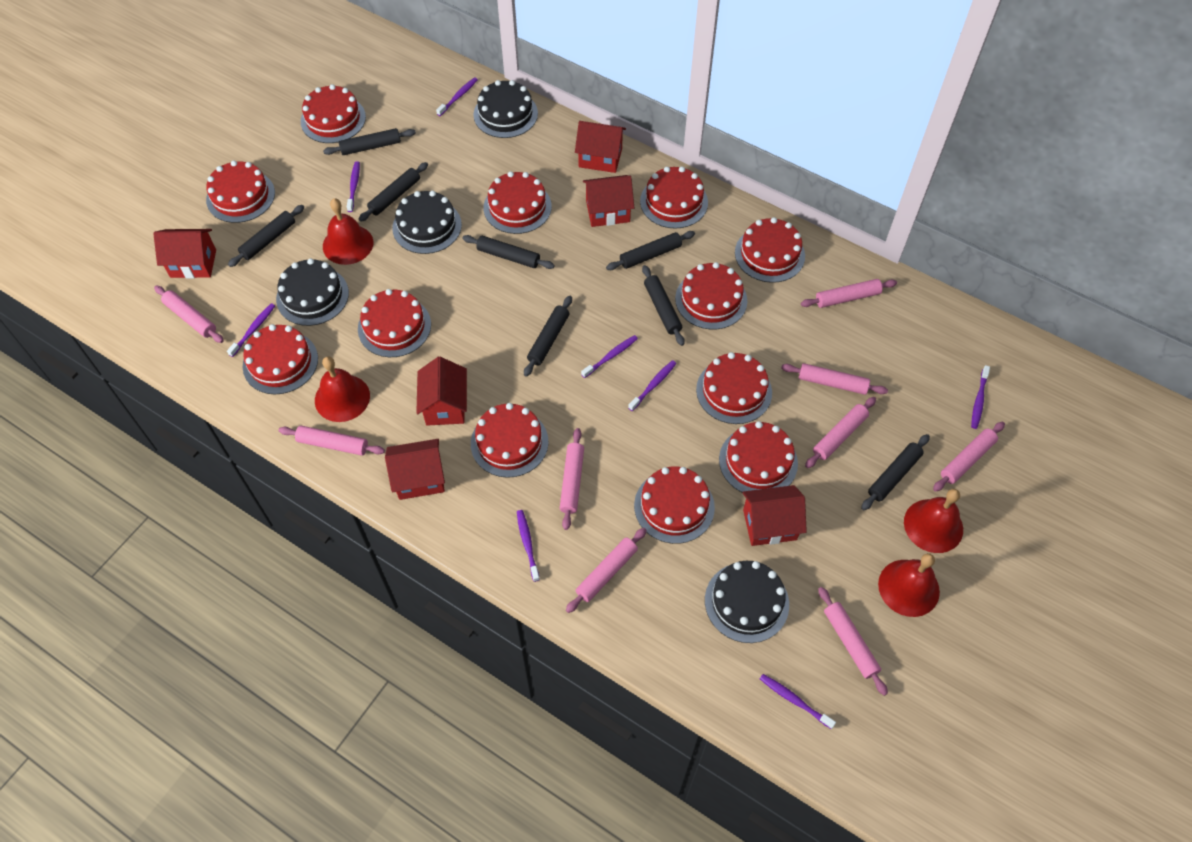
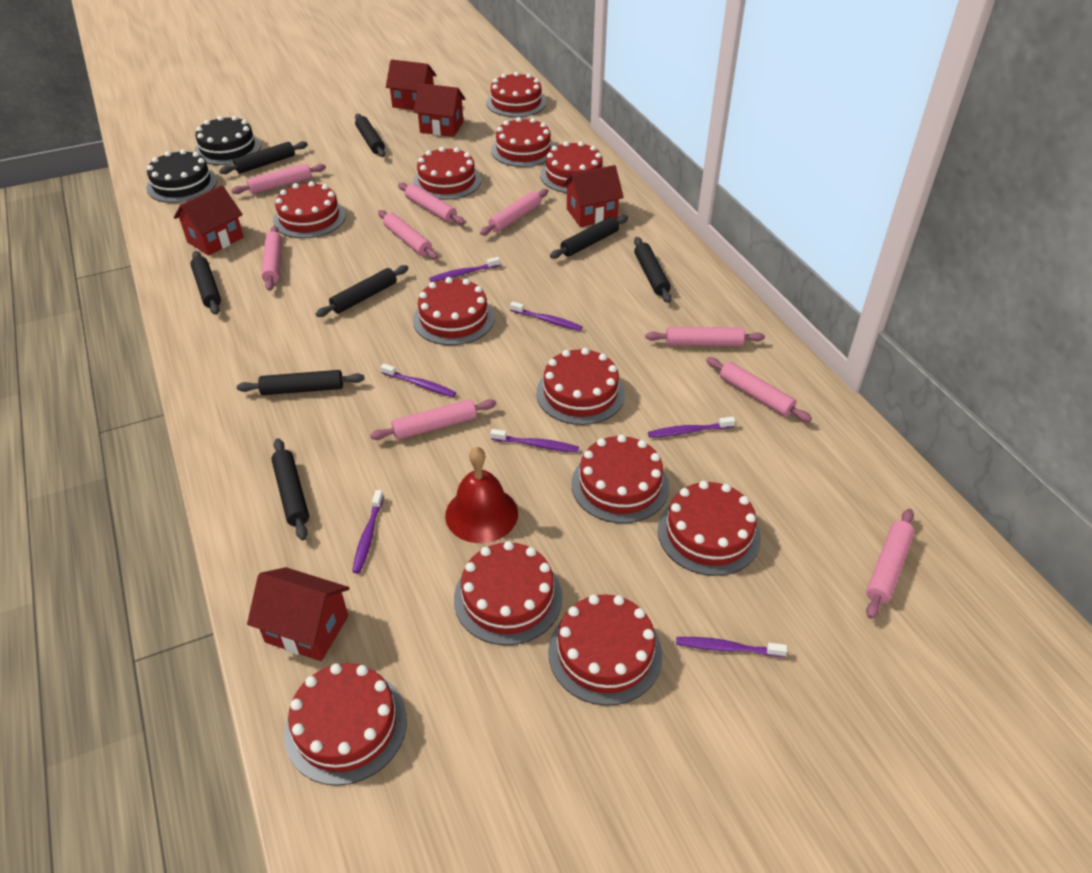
black cake: 4 -> 2
purple toothbrush: 8 -> 7
red bell: 4 -> 1
red house: 6 -> 5

